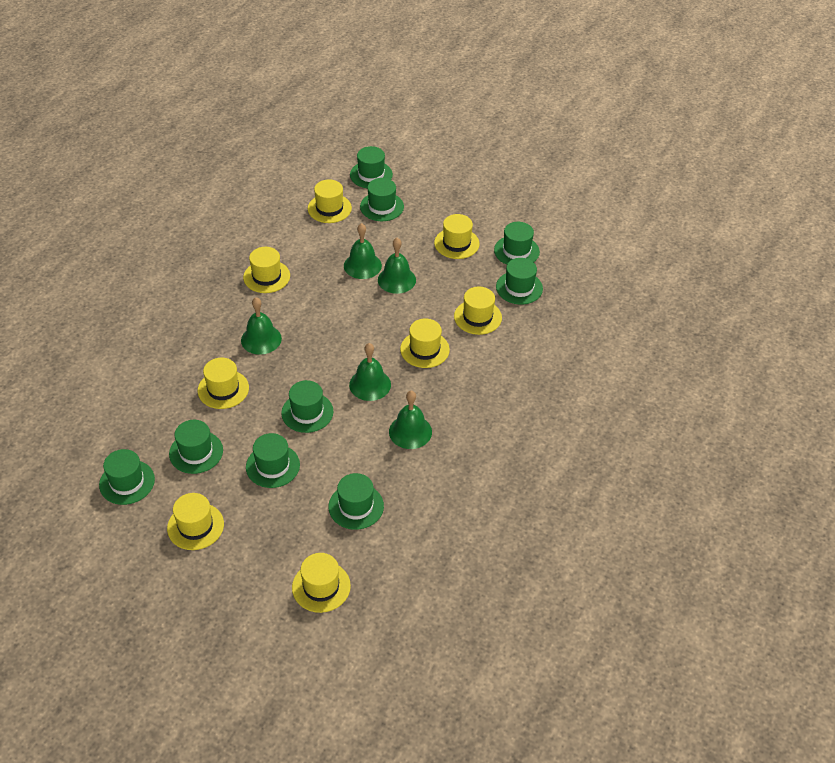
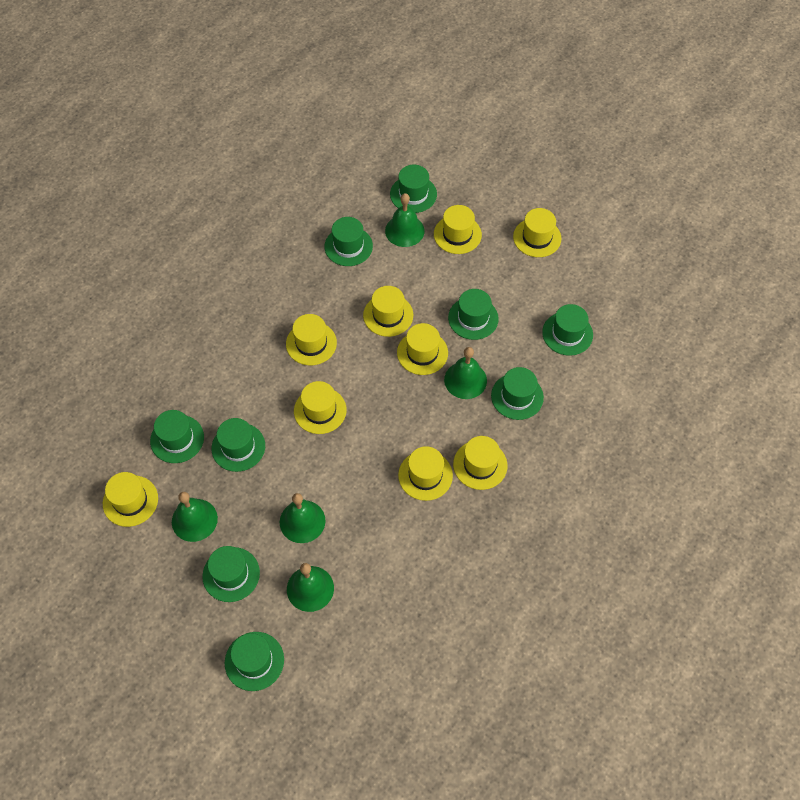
yellow hat: 8 -> 9

